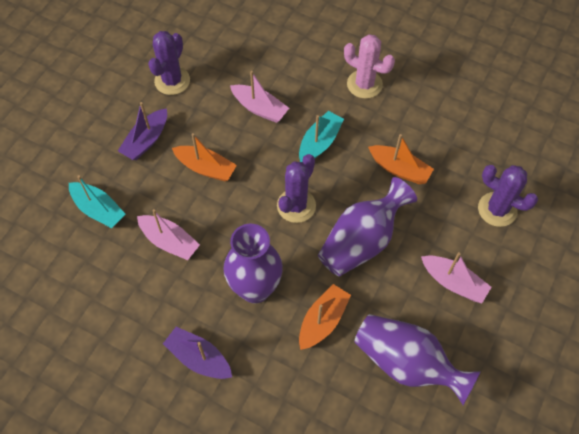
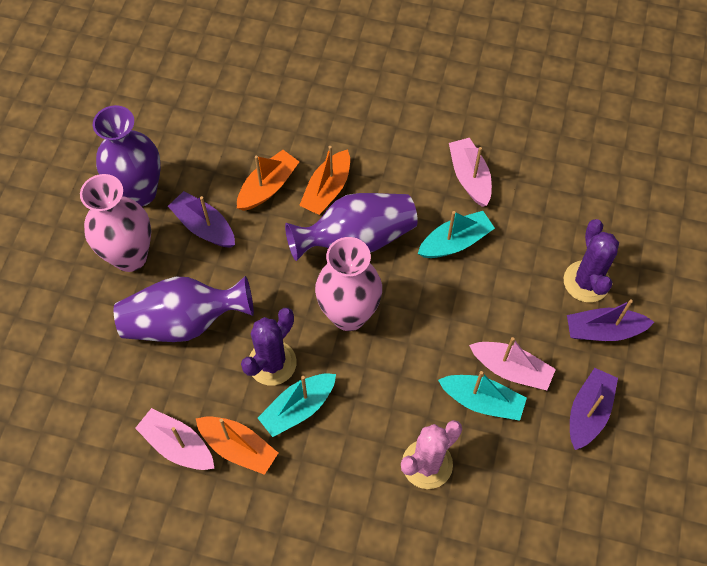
pink vase: 0 -> 2
purple boat: 2 -> 3
purple cactus: 3 -> 2
turquoise boat: 2 -> 3

